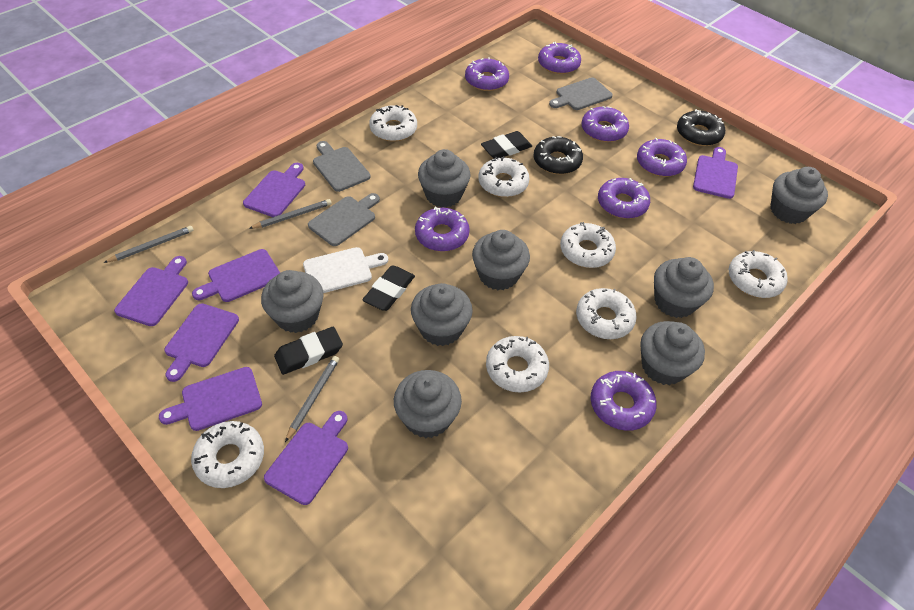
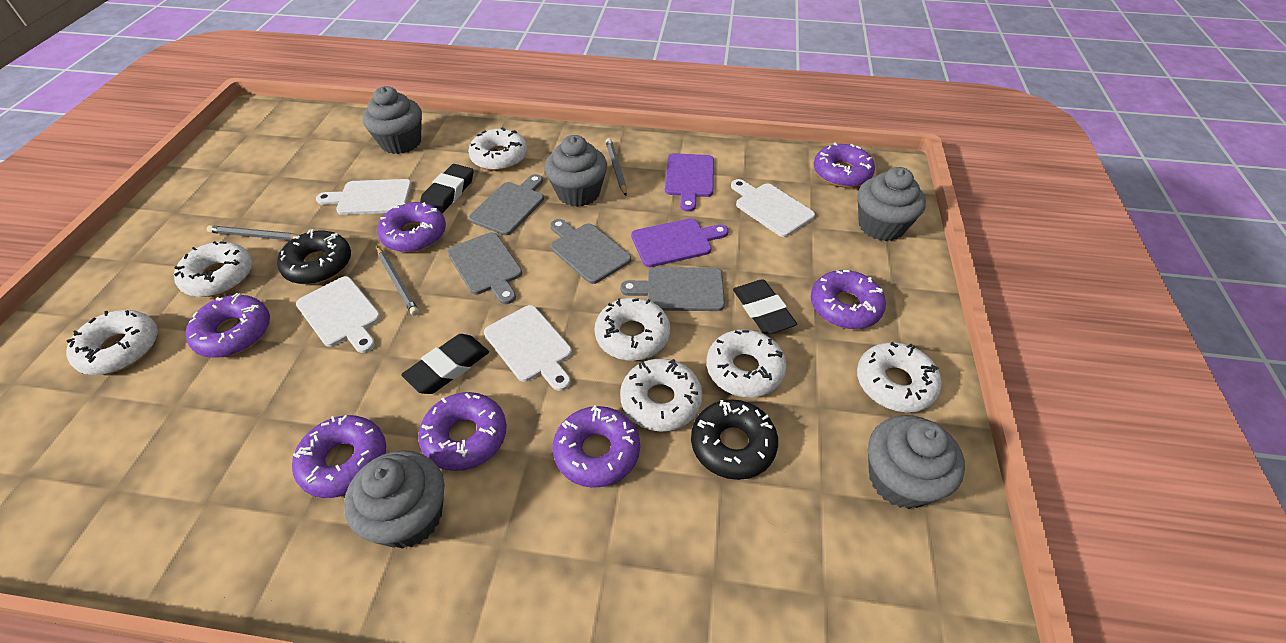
grey cupcake: 8 -> 5
grey cutting board: 3 -> 4
purple cutting board: 7 -> 2
white cutting board: 1 -> 4

